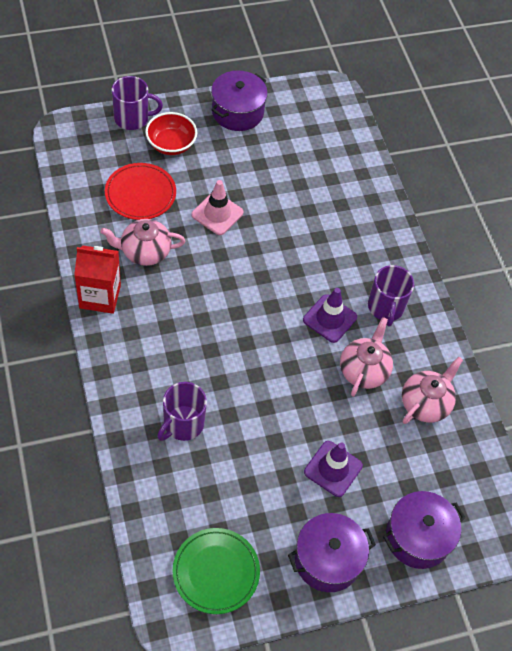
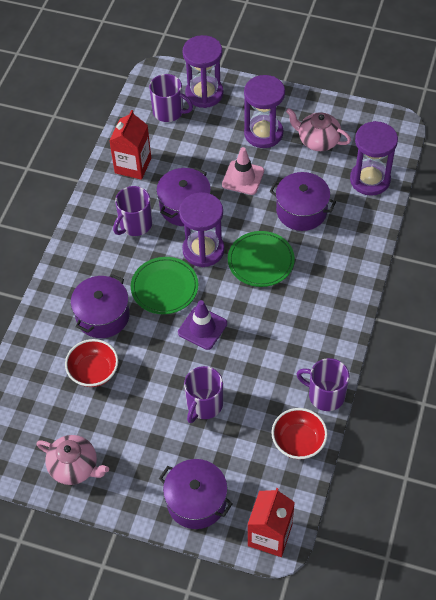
green plate: 1 -> 2
pink teapot: 3 -> 2
purple hourglass: 0 -> 4
purple mug: 3 -> 4
purple pot: 3 -> 4
purple traffic cone: 2 -> 1
red bowl: 1 -> 2
red carton: 1 -> 2
red plate: 1 -> 0

